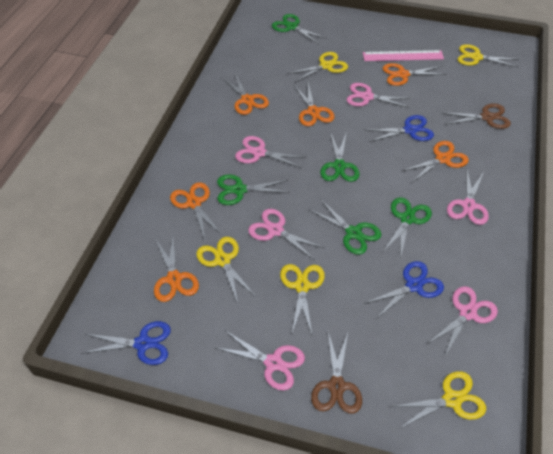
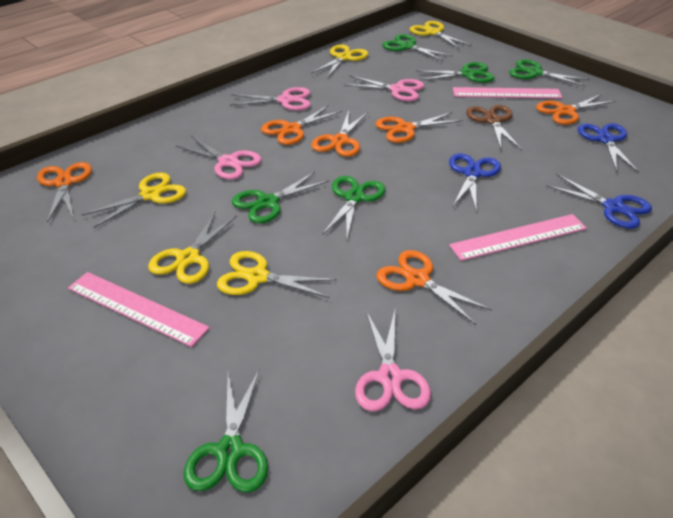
brown scissors: 2 -> 1
green scissors: 5 -> 6
pink ruler: 1 -> 3
pink scissors: 6 -> 4

